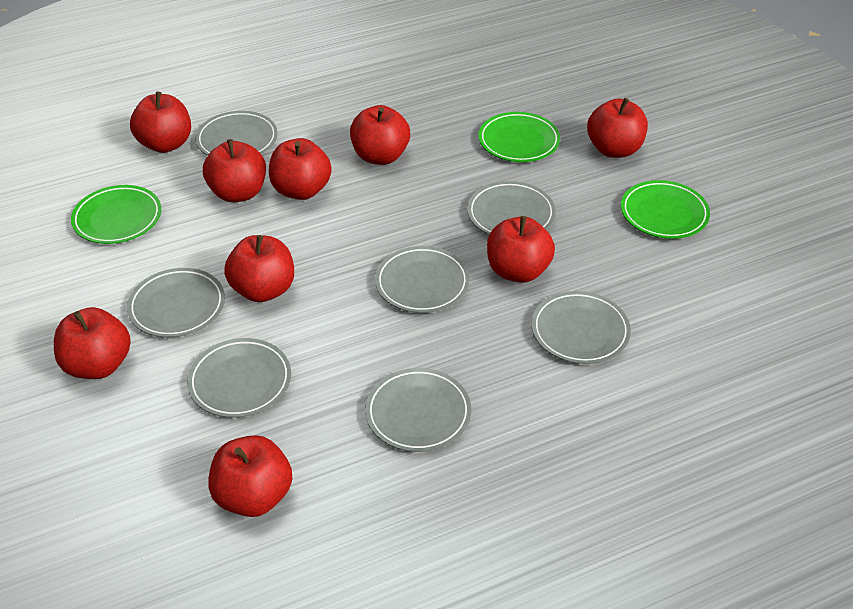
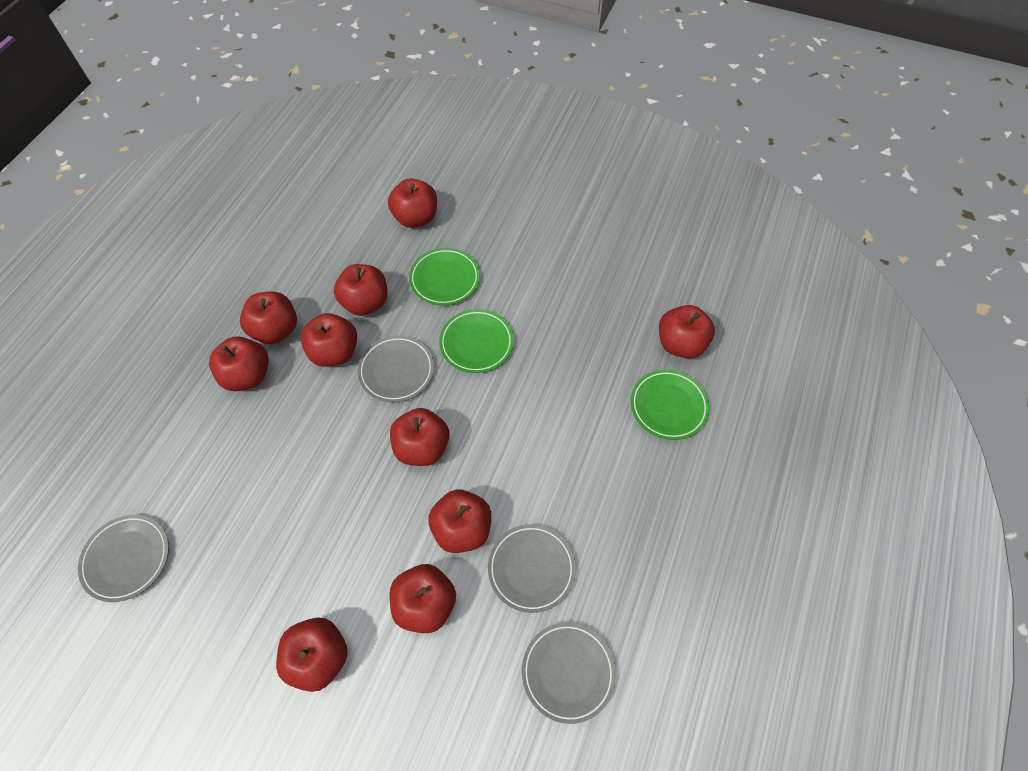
grey plate: 7 -> 4
red apple: 9 -> 10

